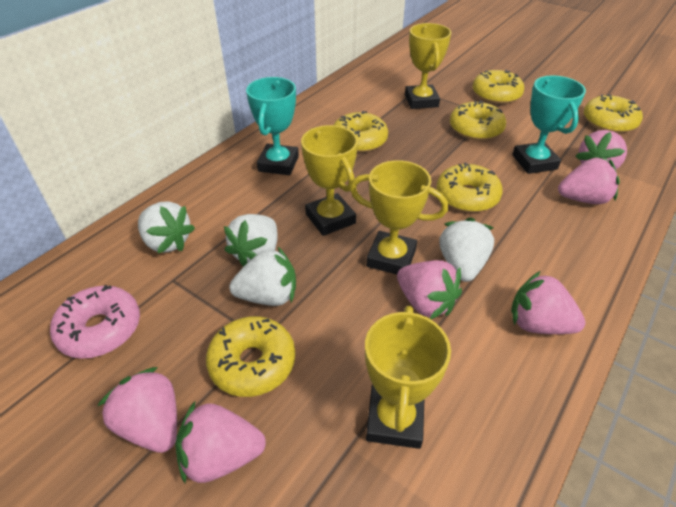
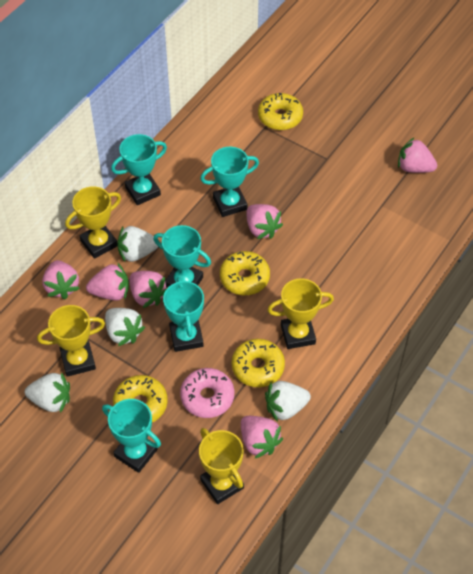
turquoise trophy: 2 -> 5
yellow donut: 6 -> 4

